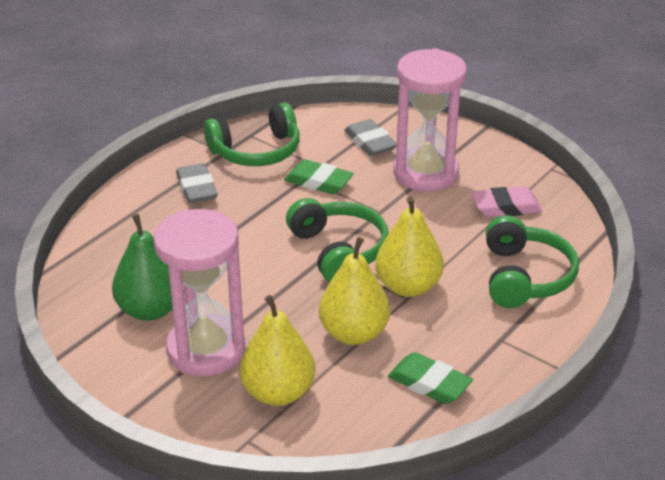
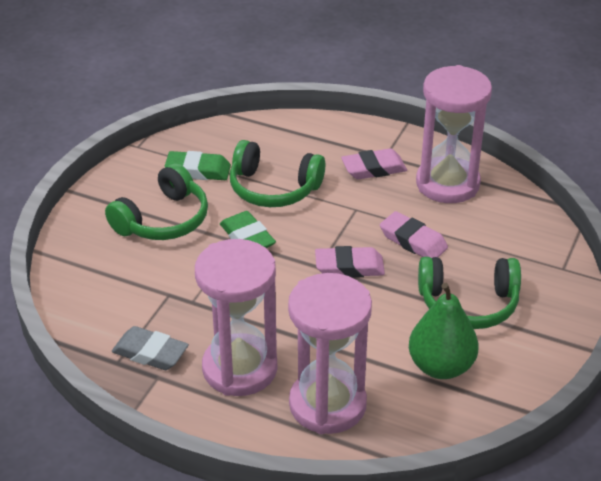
grey eraser: 2 -> 1
pink eraser: 1 -> 3
pink hourglass: 2 -> 3
yellow pear: 3 -> 0

